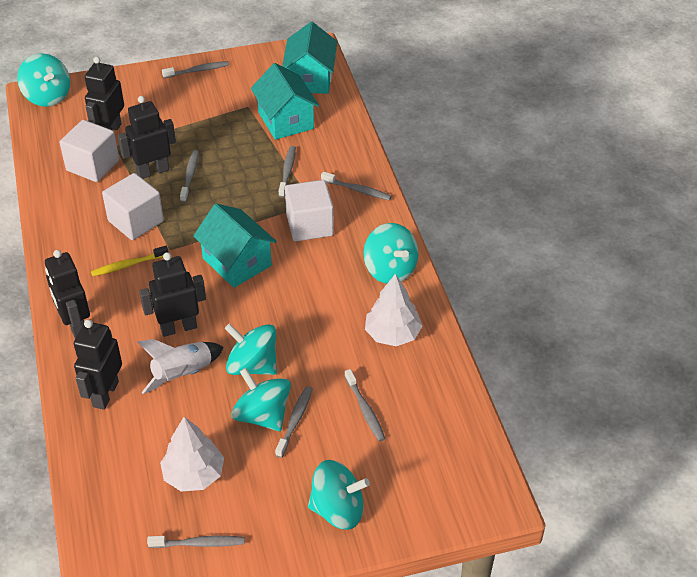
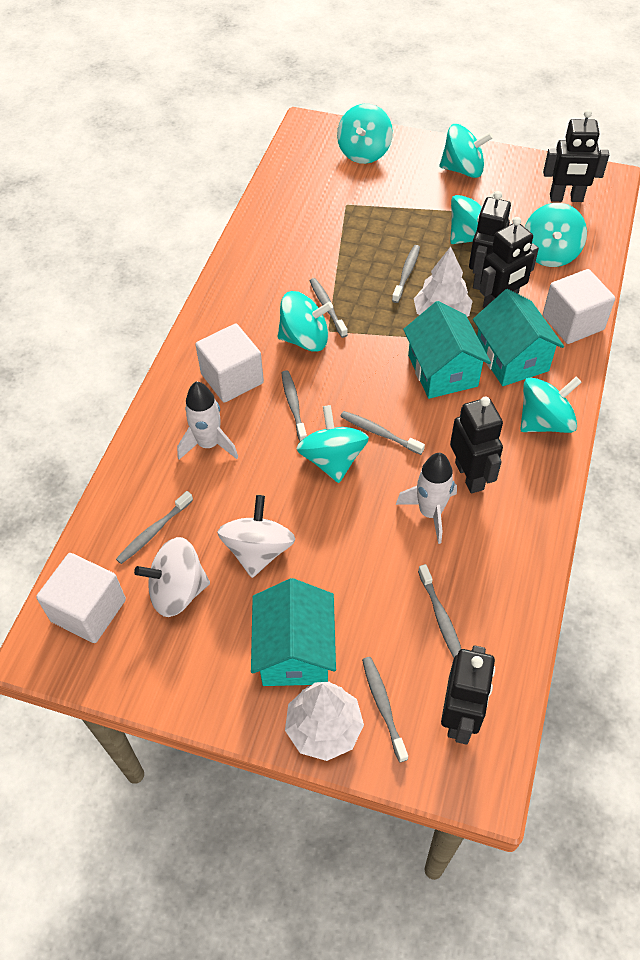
turquoise spinning top: 5 -> 7
white rocket: 1 -> 2
white spinning top: 0 -> 2
yellow toothbrush: 1 -> 0

